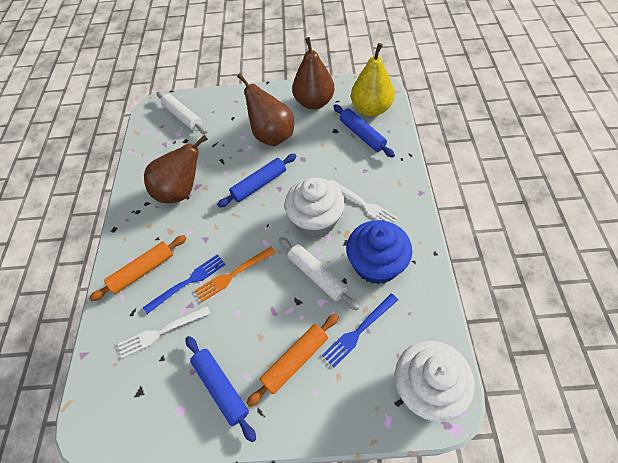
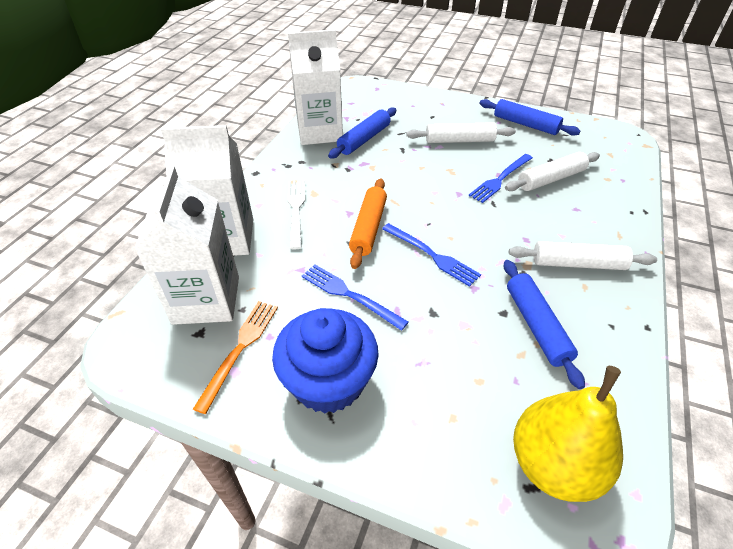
blue fork: 2 -> 3
brown pear: 3 -> 0
orange rolling pin: 2 -> 1
white carton: 0 -> 3
white cupcake: 2 -> 0
white fork: 2 -> 1
white rolling pin: 2 -> 3

